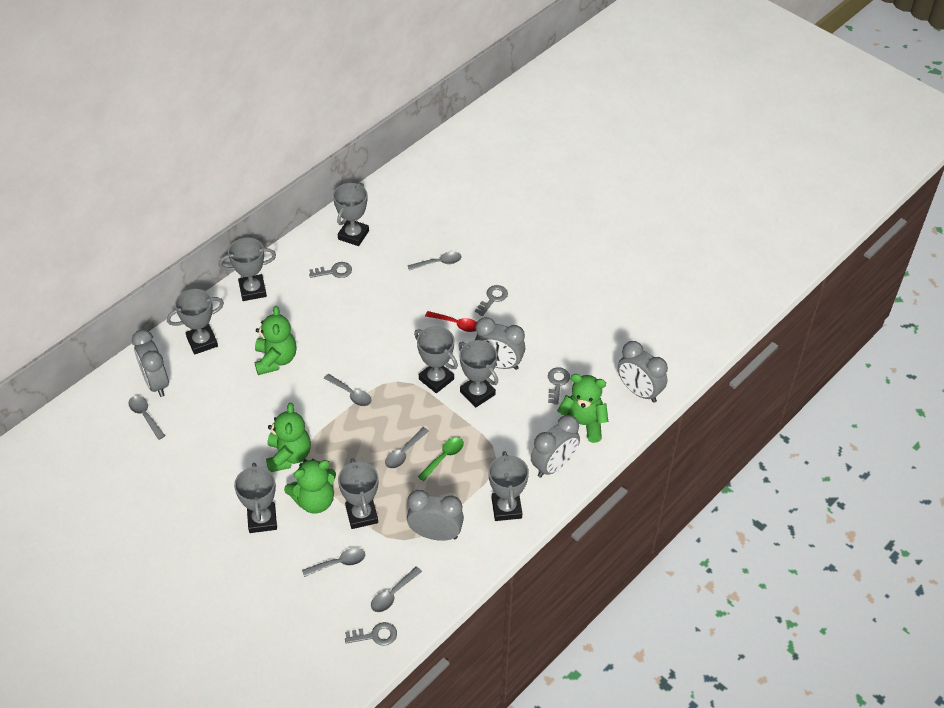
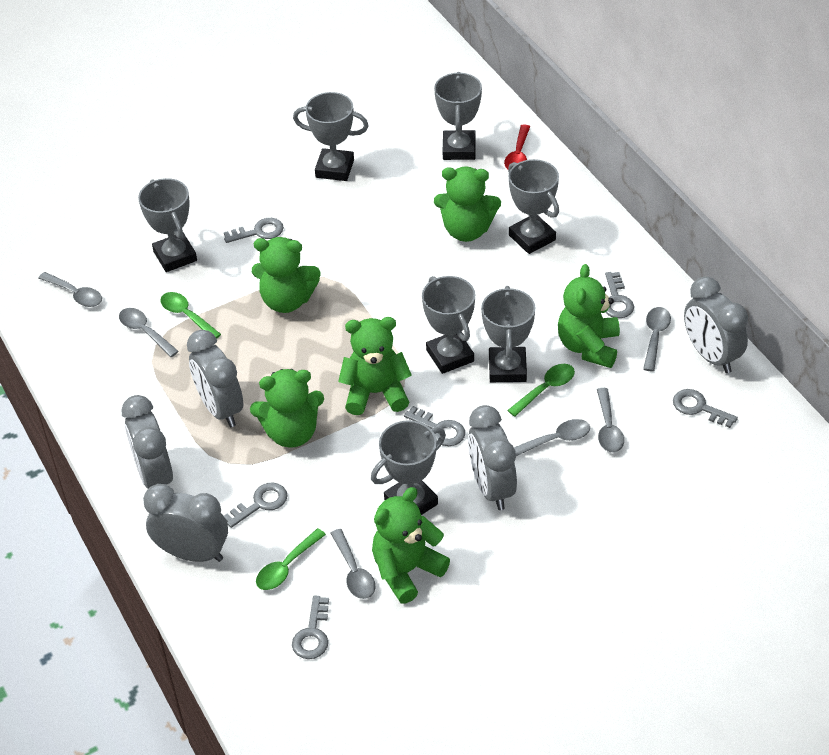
green spoon: 1 -> 3
green teddy bear: 4 -> 6
grey key: 4 -> 6
grey trophy: 8 -> 7

